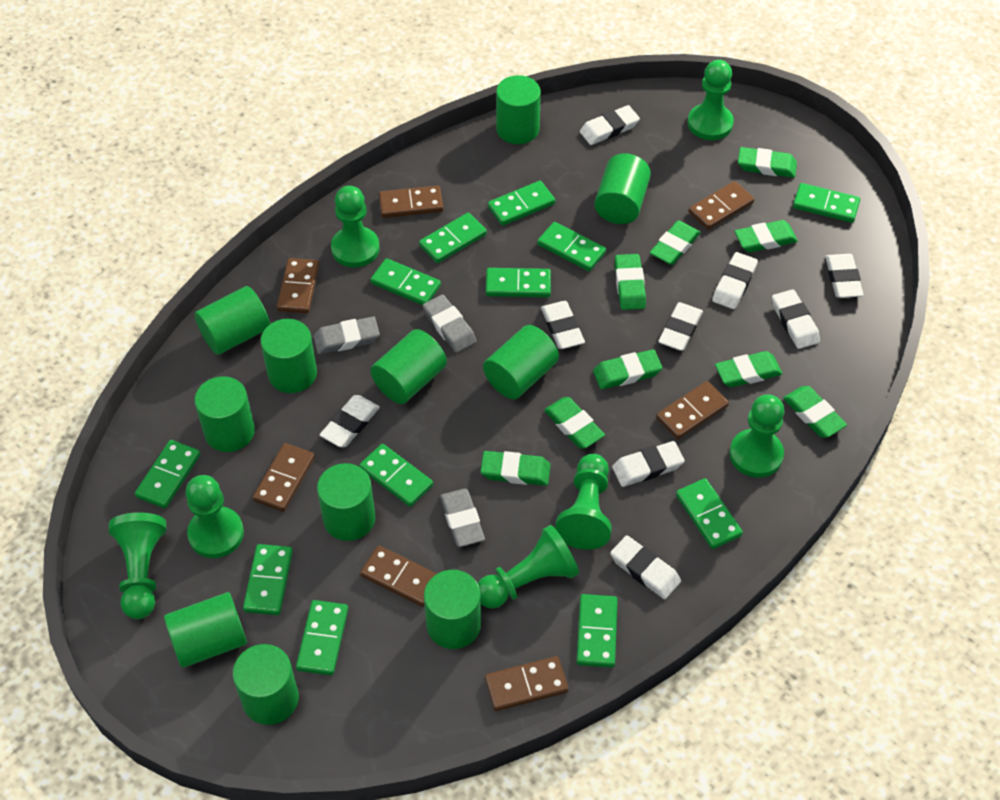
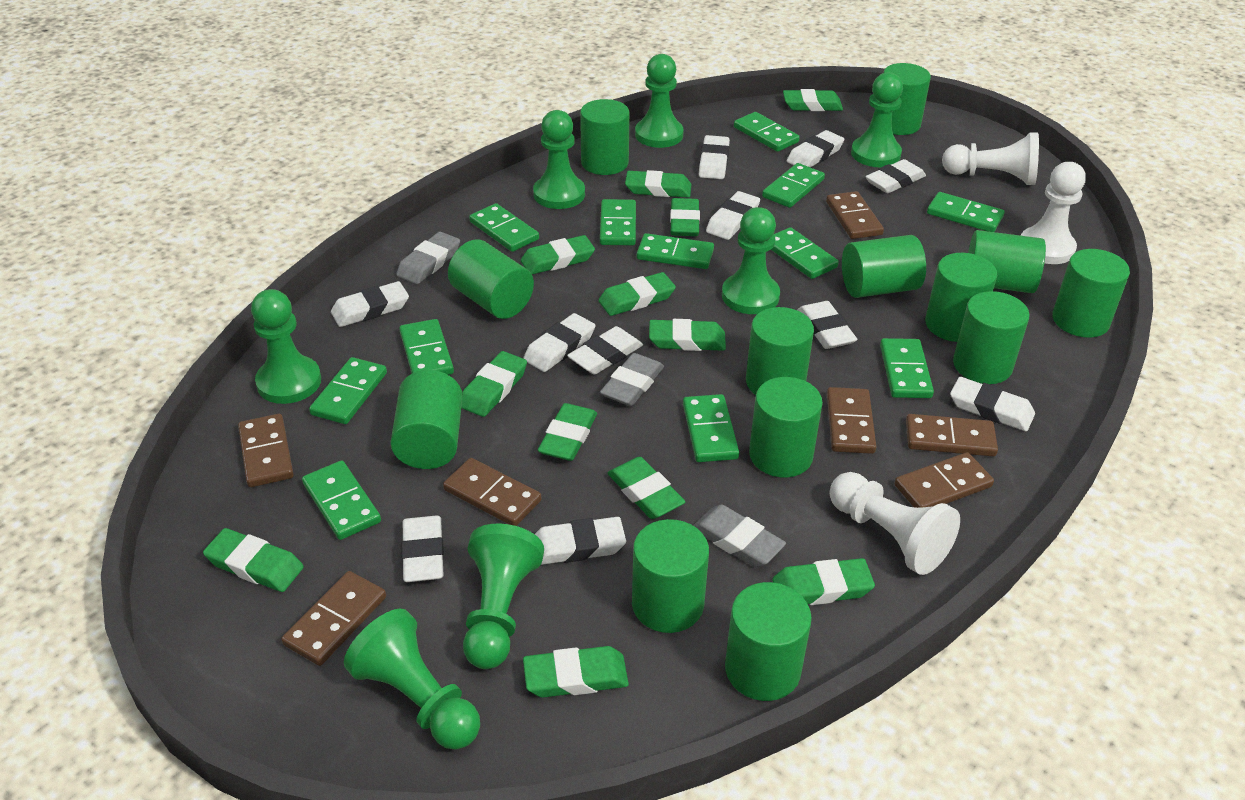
green cylinder: 11 -> 13
green eraser: 9 -> 12
white eraser: 9 -> 11
white pawn: 0 -> 3

